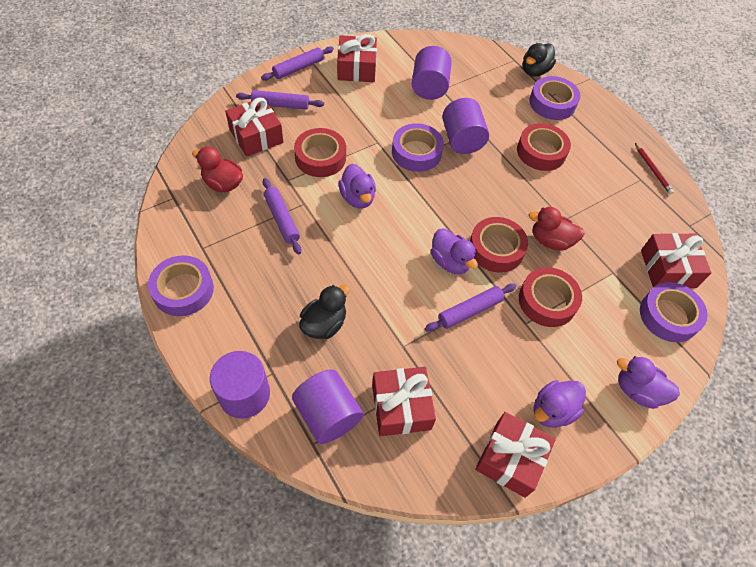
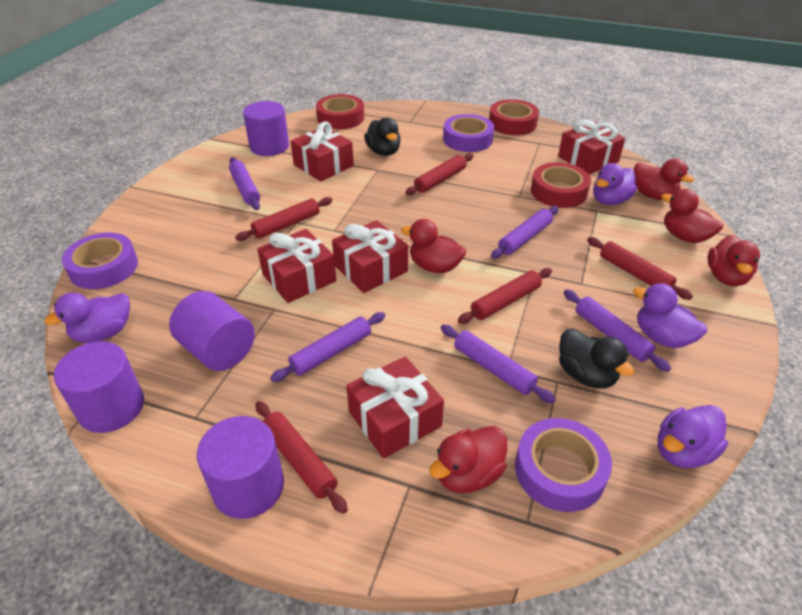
purple rolling pin: 4 -> 5
purple tape: 4 -> 3
red duck: 2 -> 5
red pencil: 1 -> 0
red rolling pin: 0 -> 5
red tape: 4 -> 3

